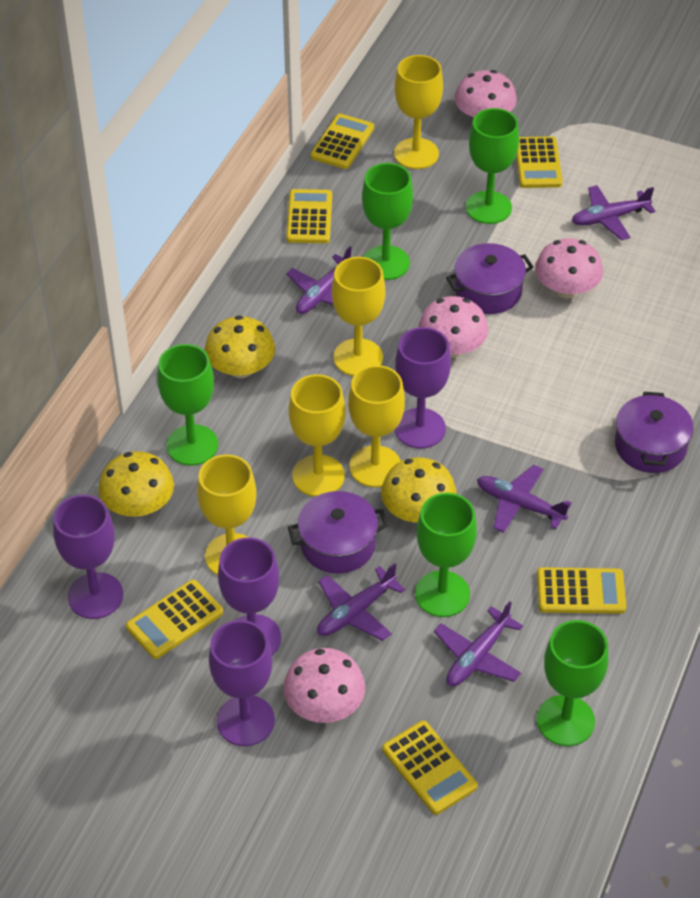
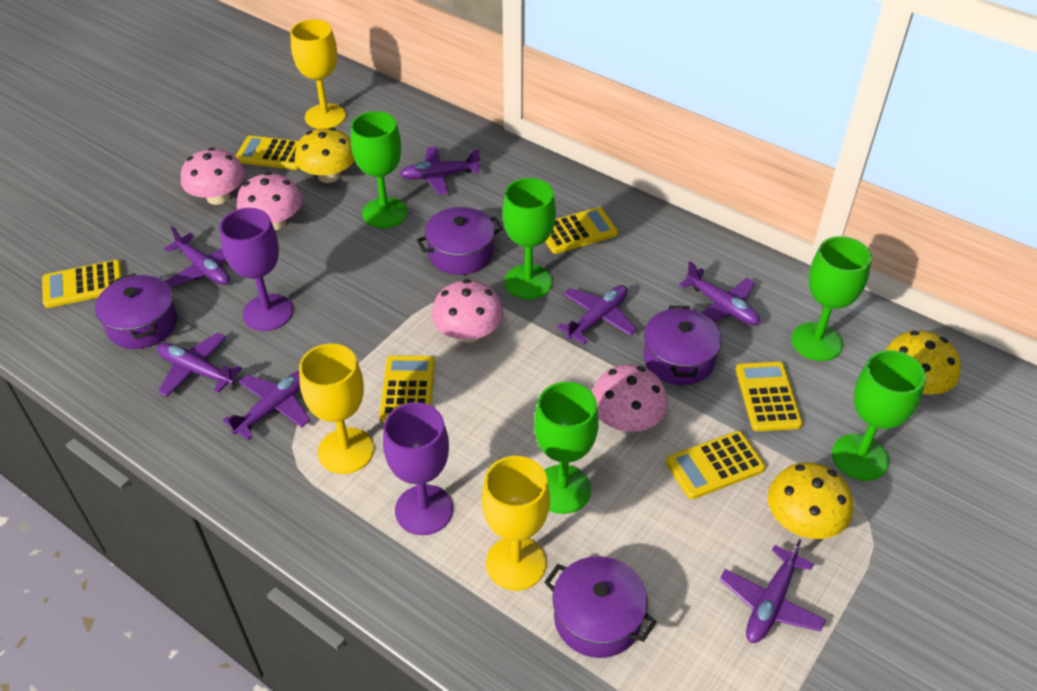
purple goblet: 4 -> 2
purple plane: 5 -> 7
purple pot: 3 -> 4
yellow goblet: 5 -> 3

